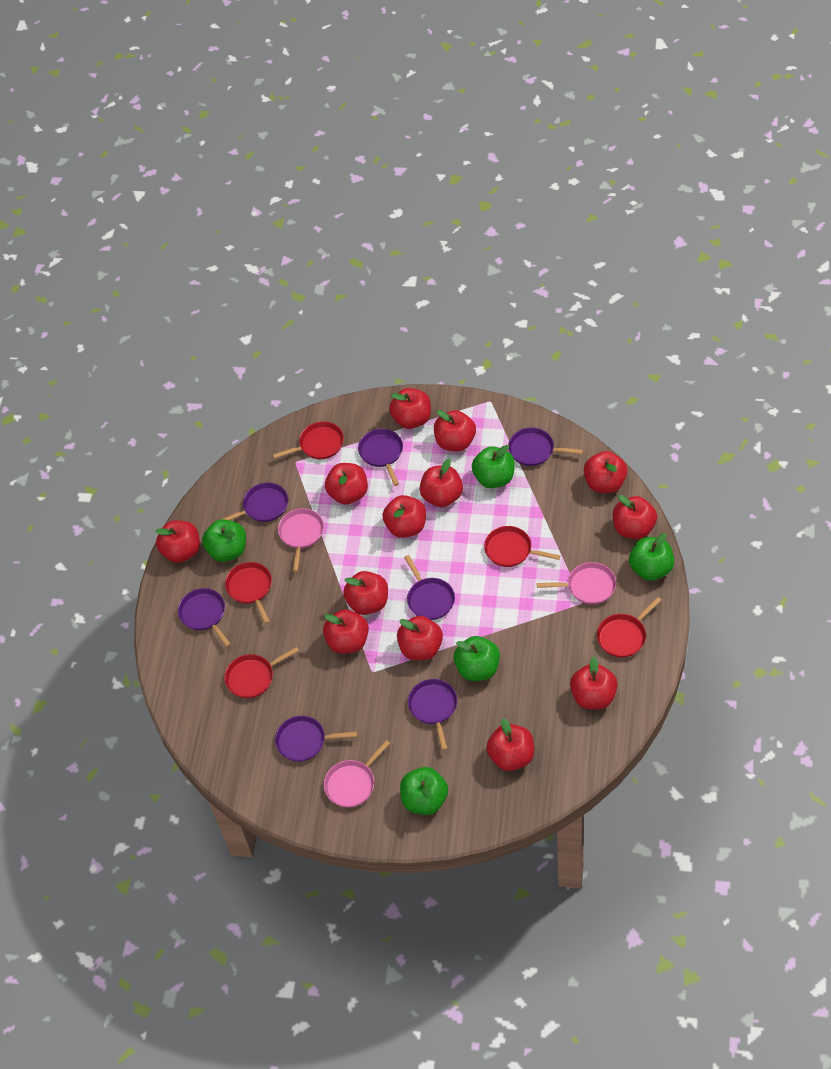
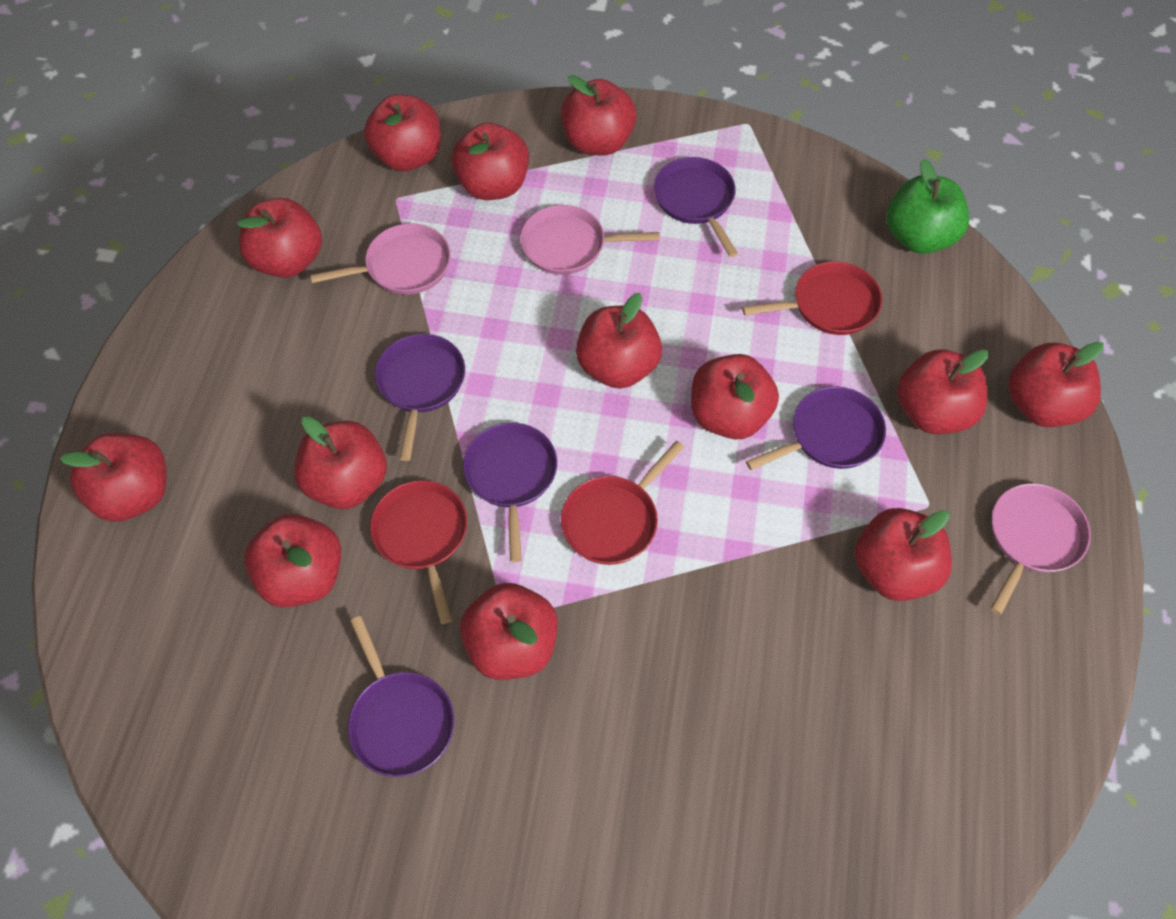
green apple: 5 -> 1
purple pan: 7 -> 5
red pan: 5 -> 3

